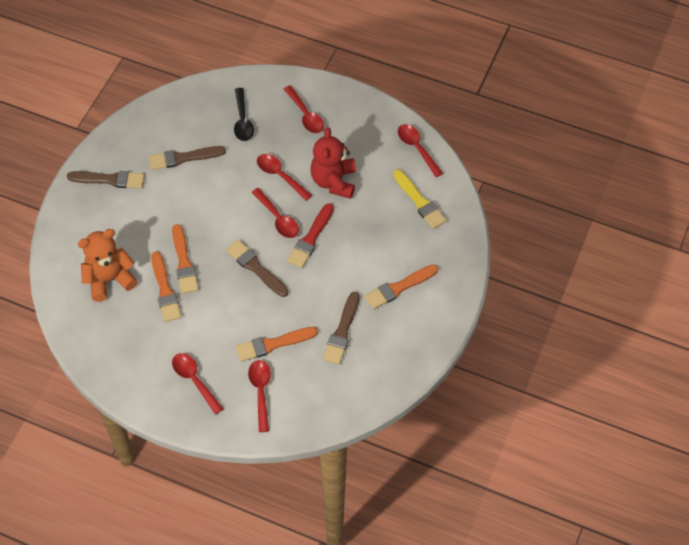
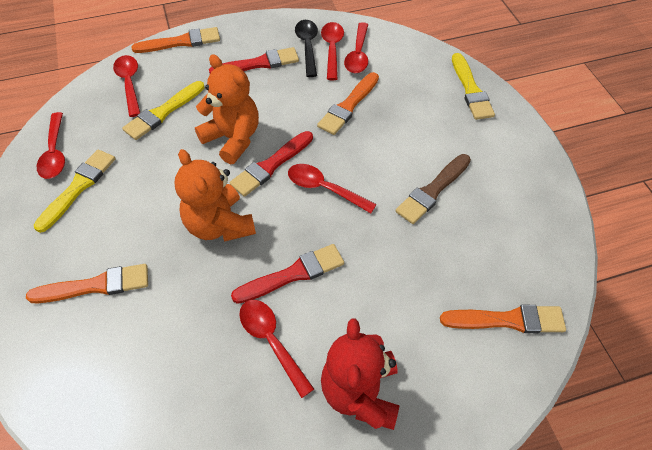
brown brush: 4 -> 1
orange teddy bear: 1 -> 2
red brush: 1 -> 3
yellow brush: 1 -> 3

